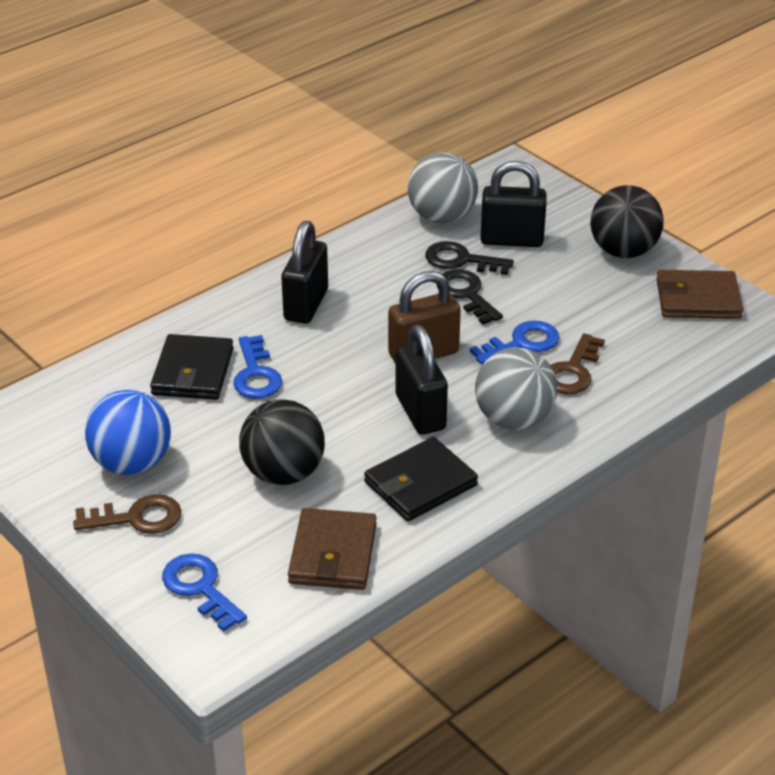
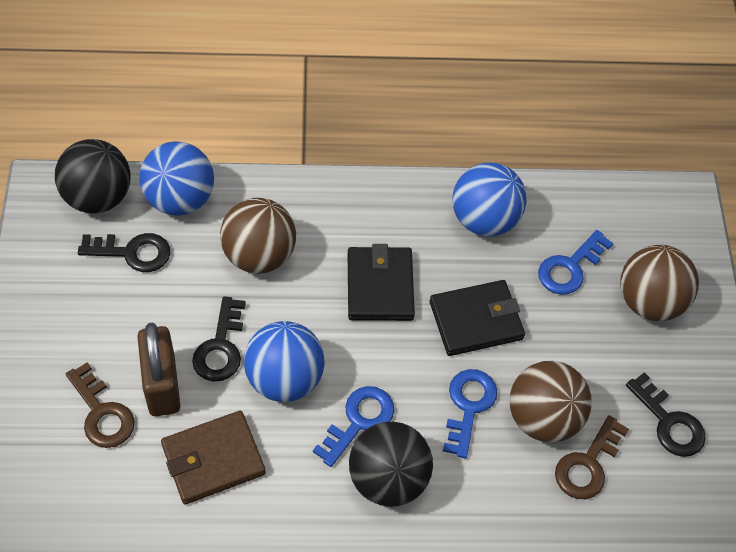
black key: 2 -> 3
black padlock: 3 -> 0
blue ball: 1 -> 3
brown ball: 0 -> 3
brown wallet: 2 -> 1
grey ball: 2 -> 0

